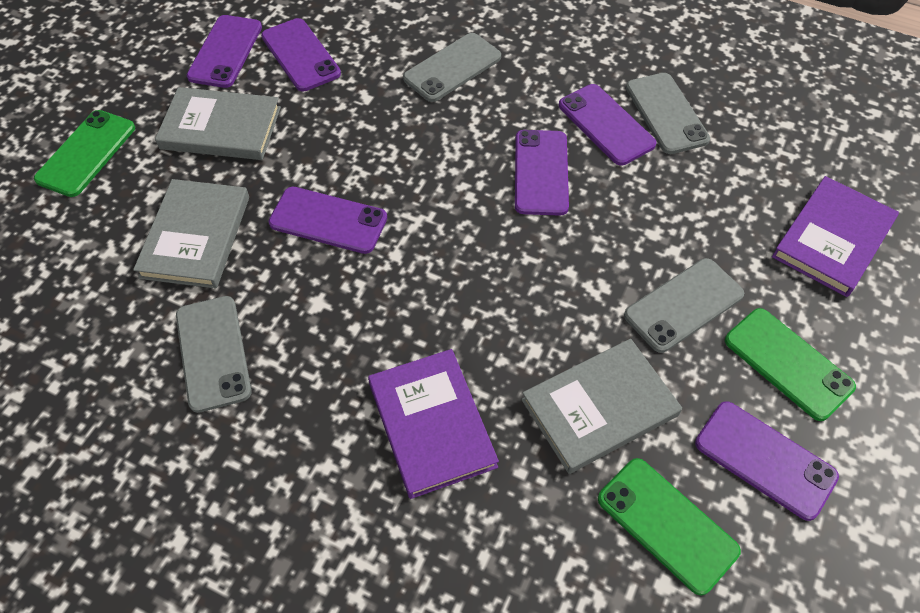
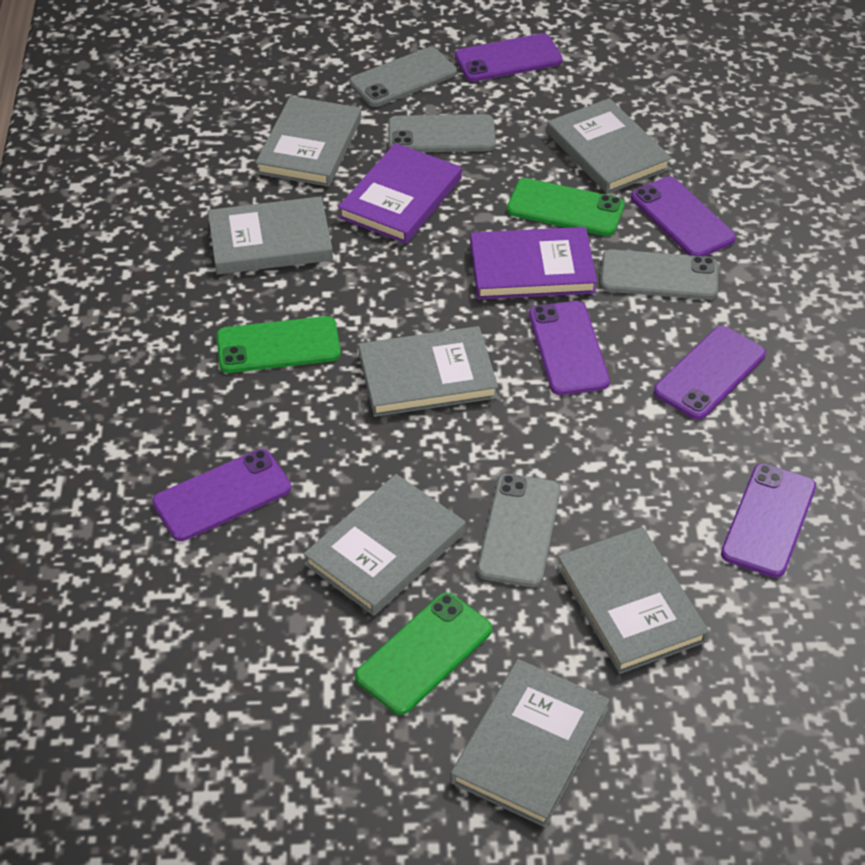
grey book: 3 -> 7

